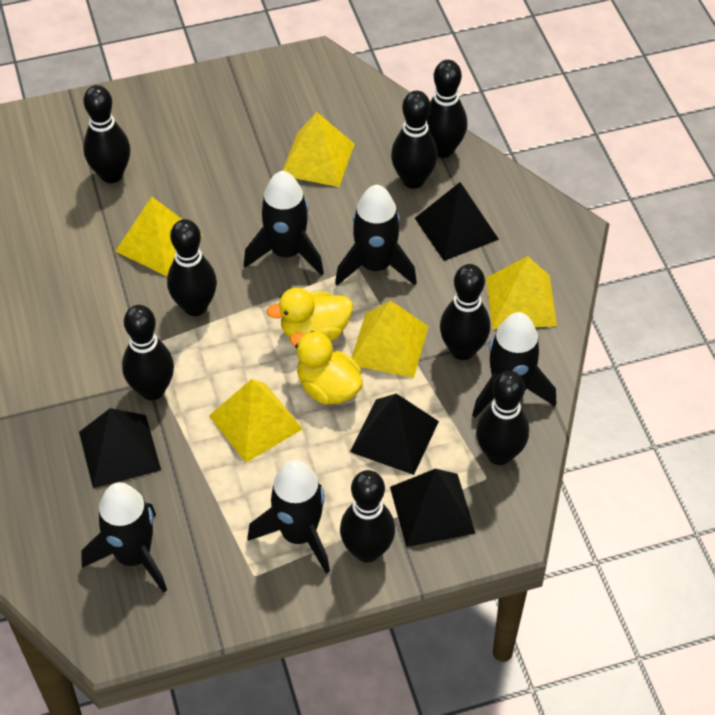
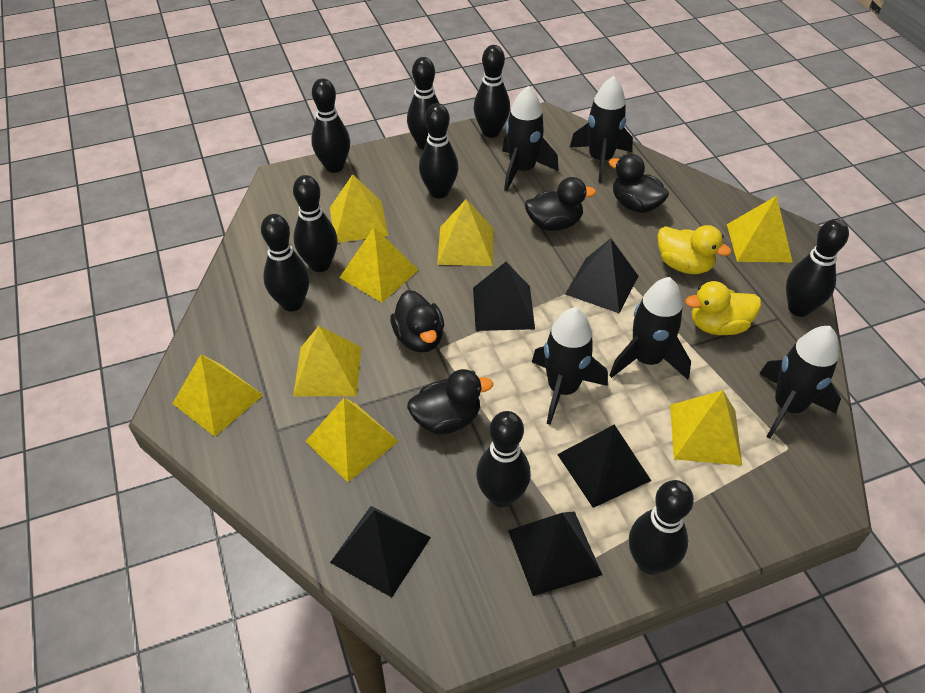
black bowling pin: 8 -> 9
black duck: 0 -> 4
black pyramid: 4 -> 5
yellow pyramid: 5 -> 8

